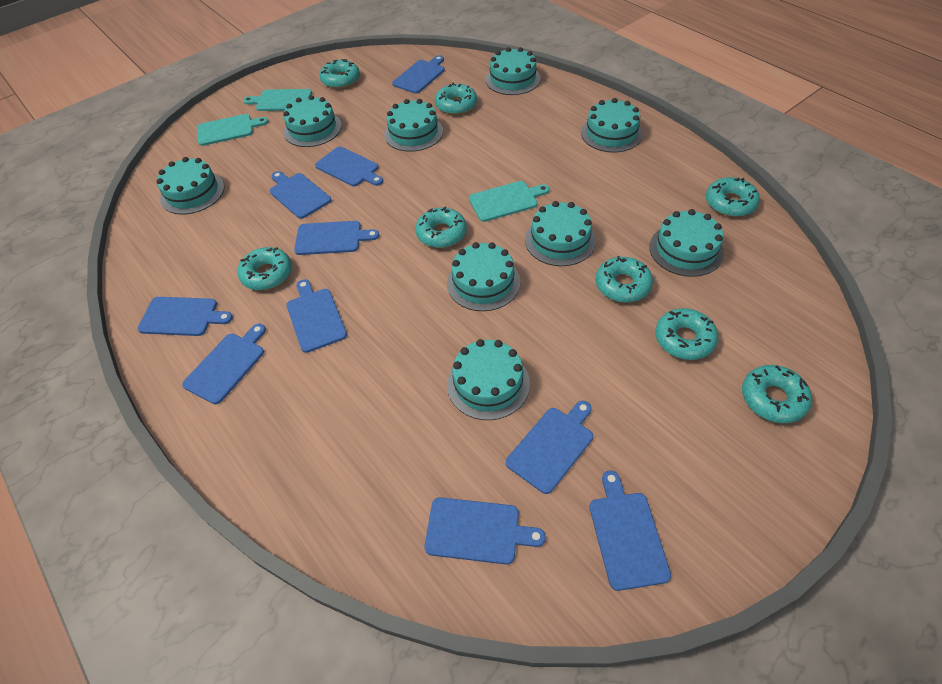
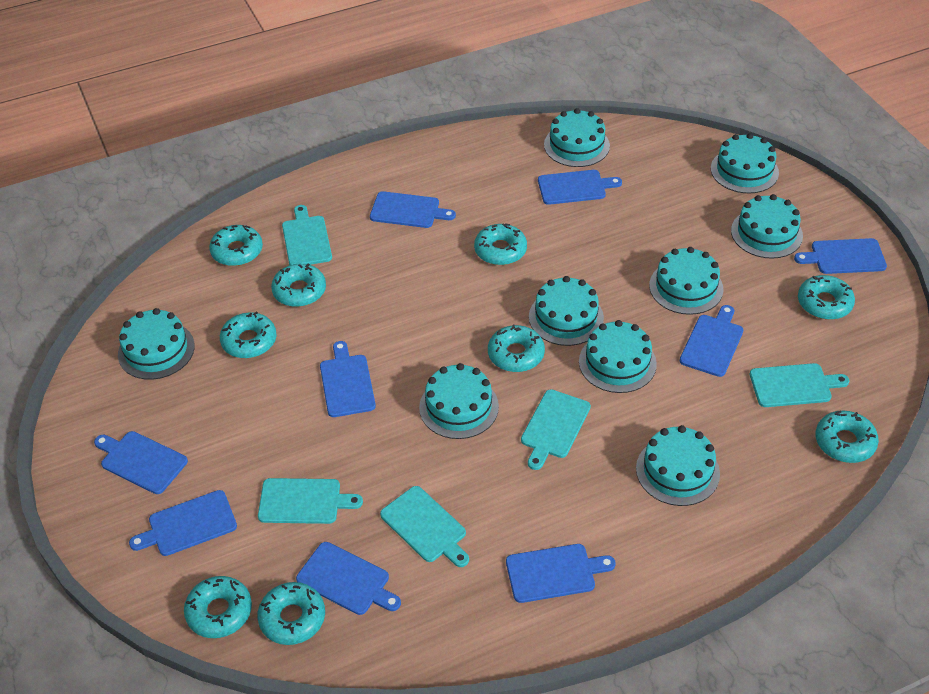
blue cutting board: 10 -> 9
turquoise cutting board: 3 -> 5
turquoise donut: 8 -> 9

